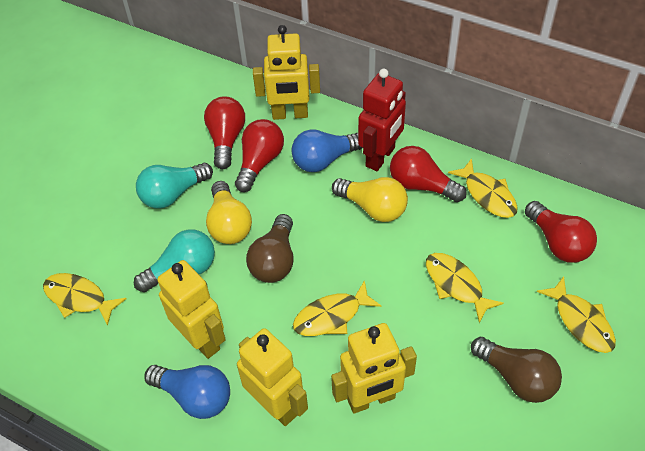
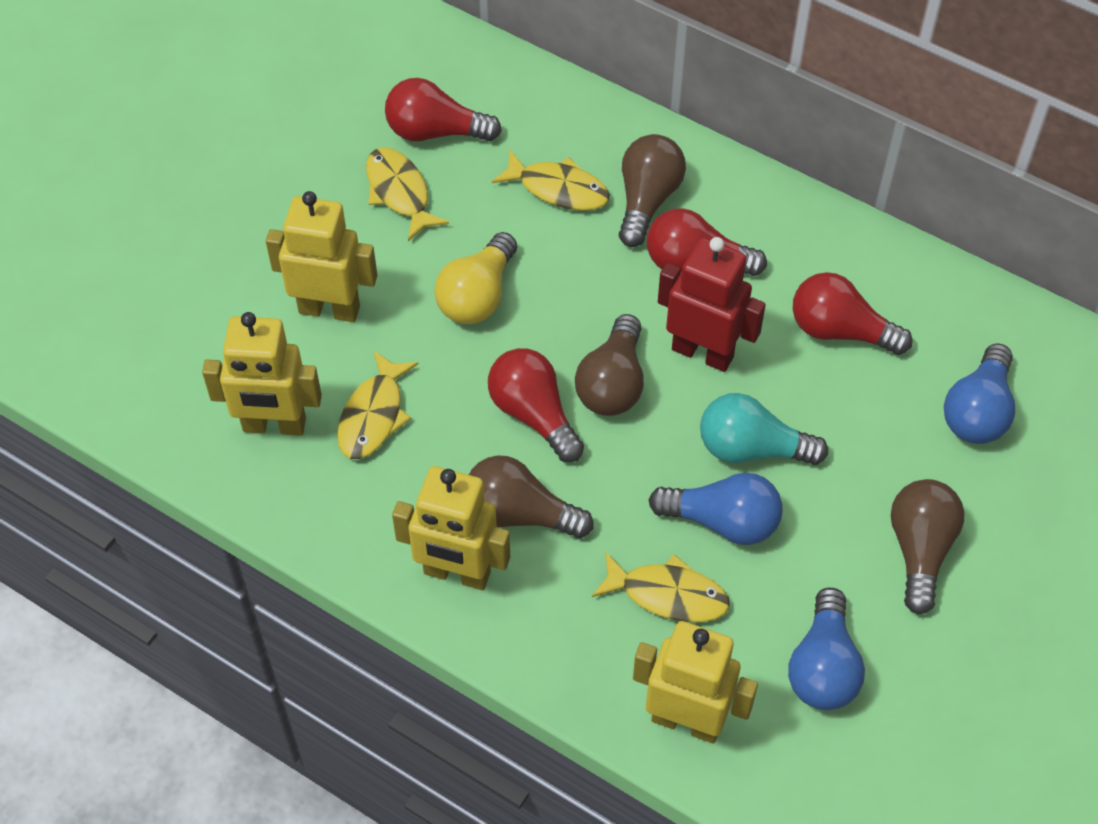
blue light bulb: 2 -> 3
brown light bulb: 2 -> 4
turquoise light bulb: 2 -> 1
yellow fish: 5 -> 4
yellow light bulb: 2 -> 1

